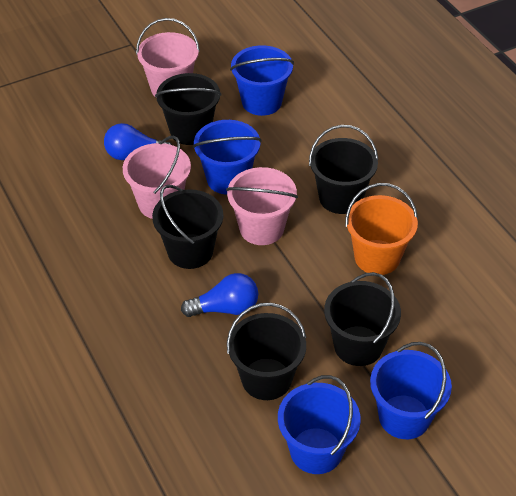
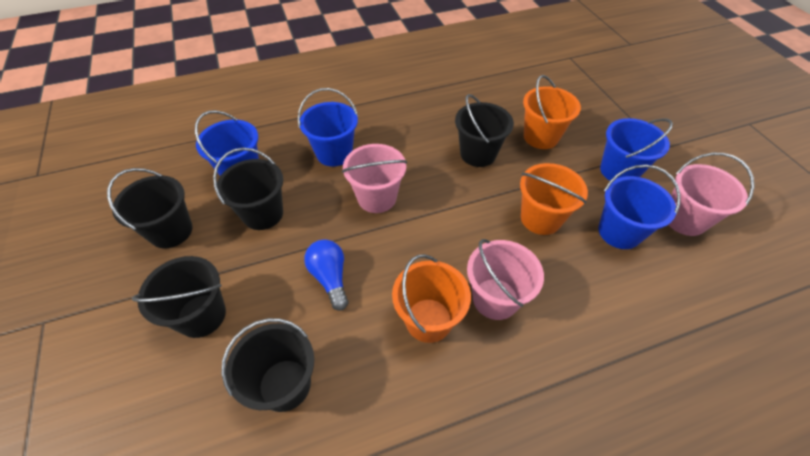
blue light bulb: 2 -> 1
orange bucket: 1 -> 3

